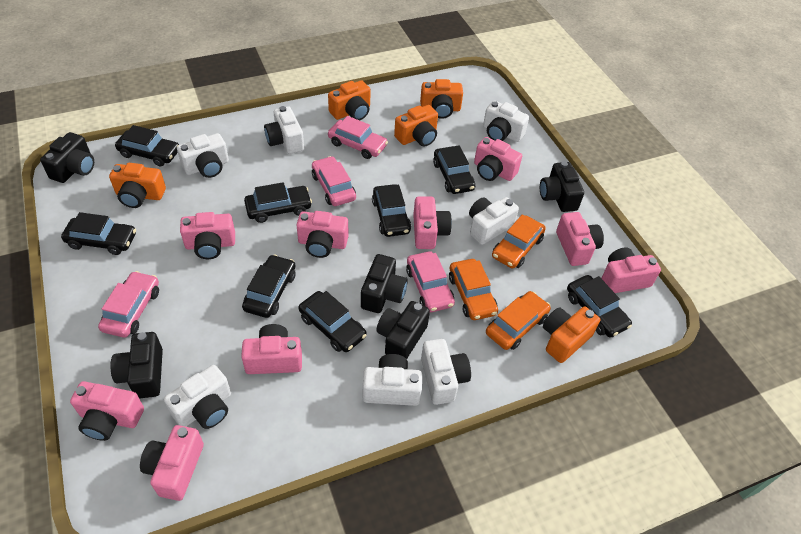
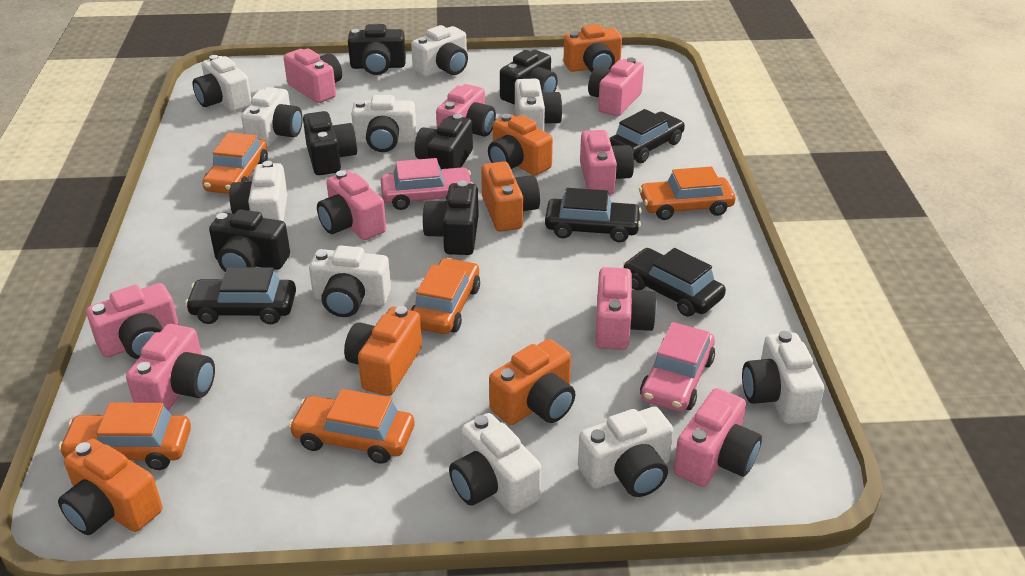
black camera: 5 -> 6
black car: 8 -> 4
orange camera: 5 -> 6
orange car: 3 -> 5
pink car: 4 -> 2
white camera: 7 -> 10

